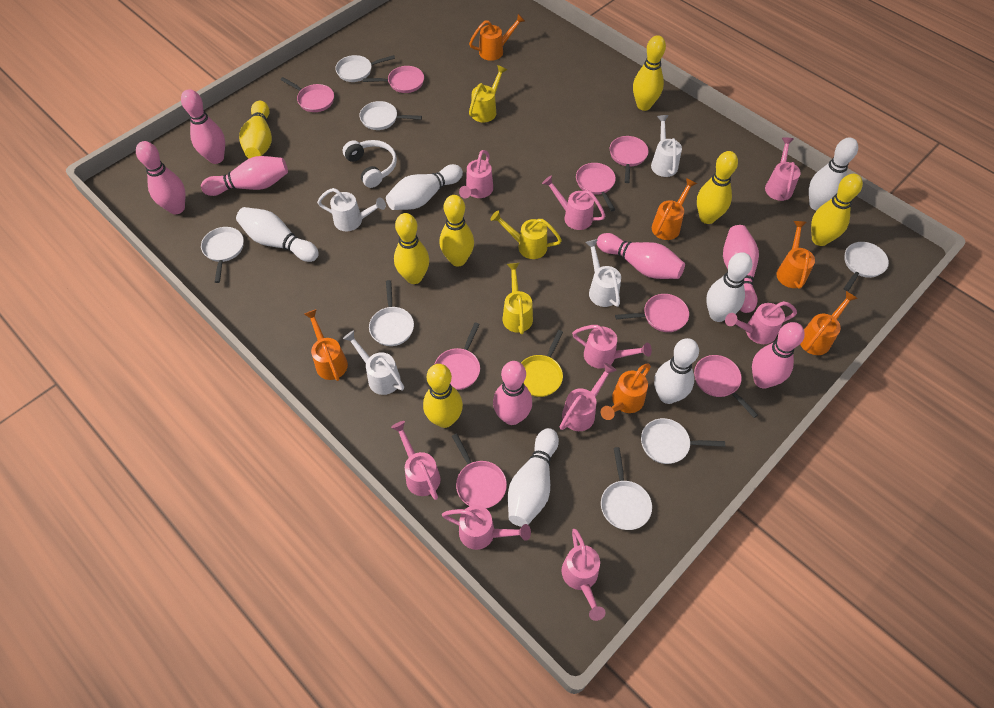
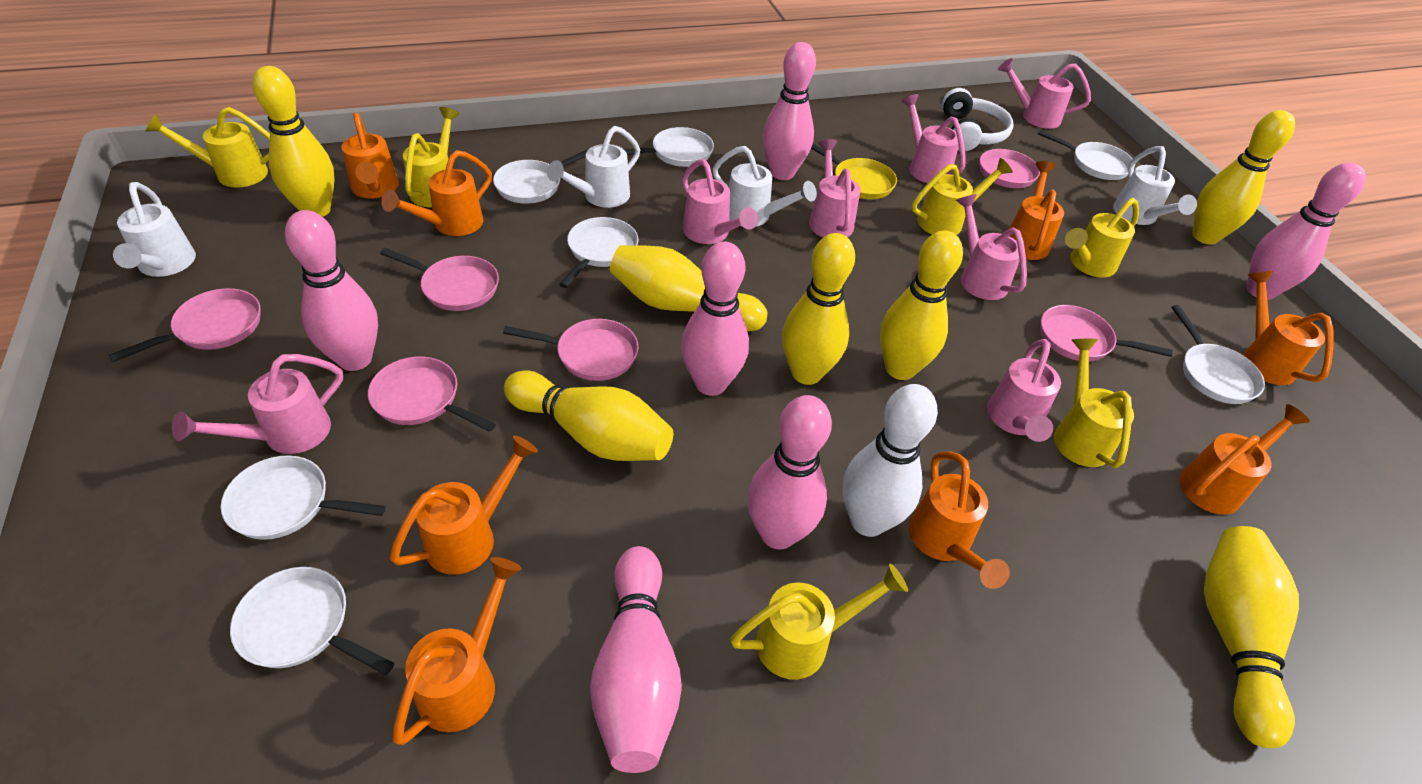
orange watering can: 6 -> 8
pink bowling pin: 7 -> 6
pink pan: 8 -> 6
pink watering can: 9 -> 7
white bowling pin: 6 -> 1
yellow watering can: 3 -> 6

